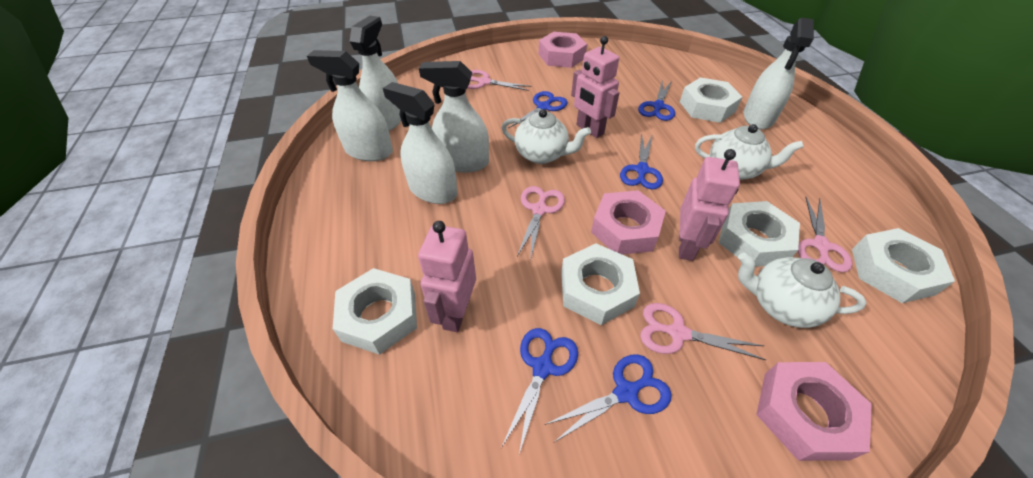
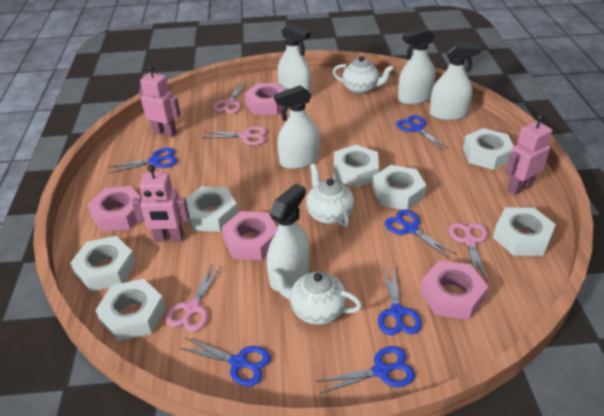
blue scissors: 5 -> 6
pink nut: 3 -> 4
white nut: 5 -> 7

